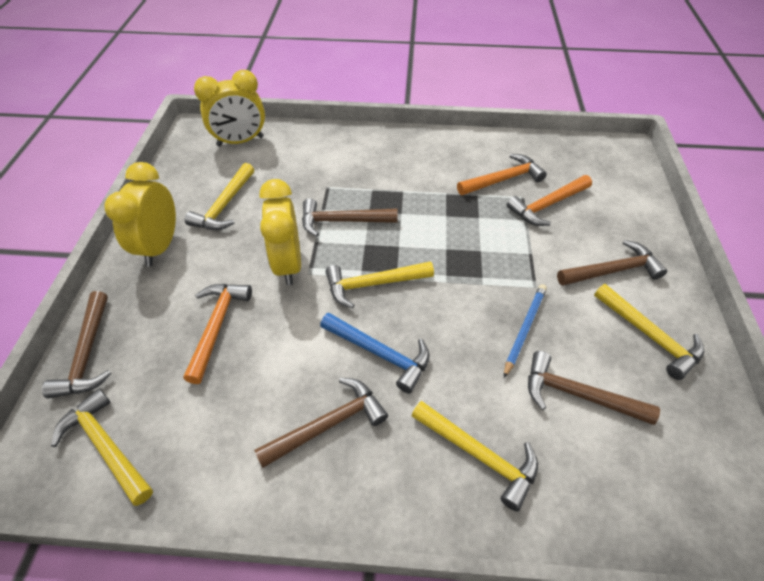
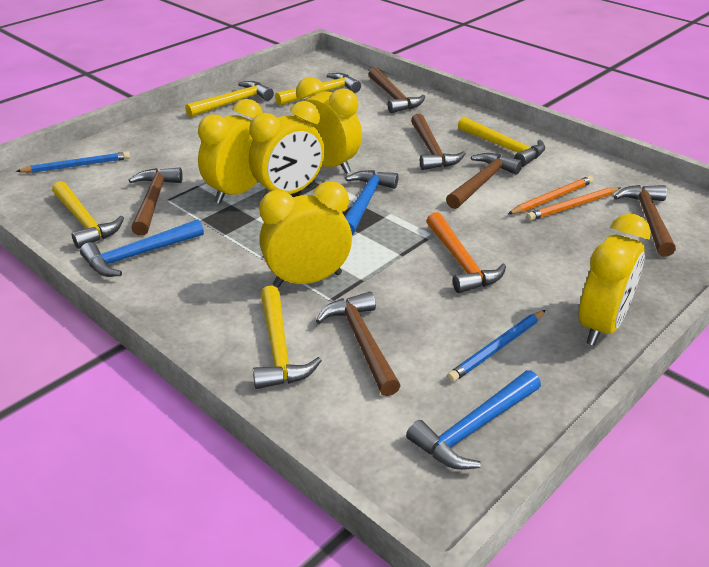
blue hammer: 1 -> 3
blue pencil: 1 -> 2
brown hammer: 5 -> 6
orange hammer: 3 -> 1
orange pencil: 0 -> 2
yellow clock: 3 -> 5

